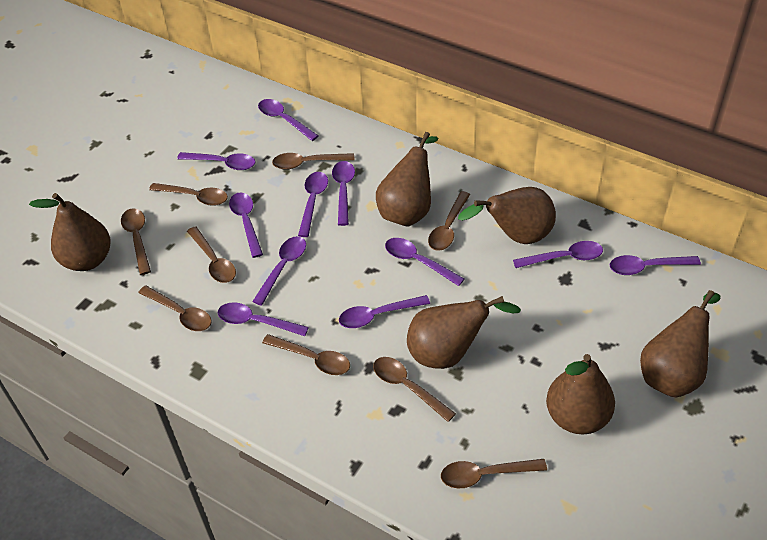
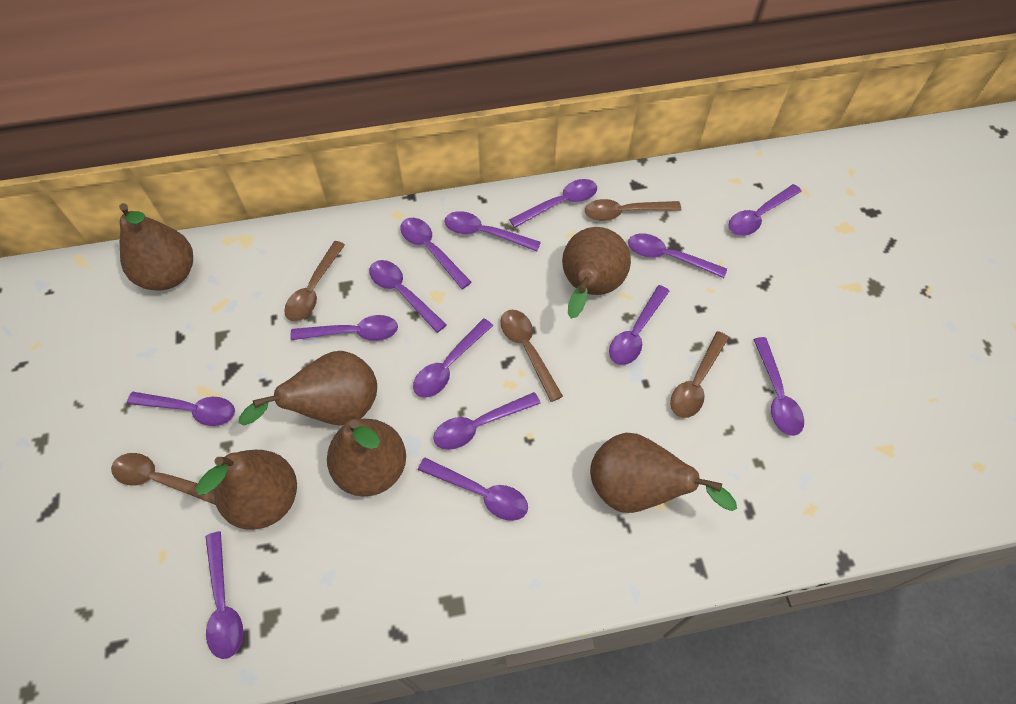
brown spoon: 9 -> 5
purple spoon: 11 -> 14

